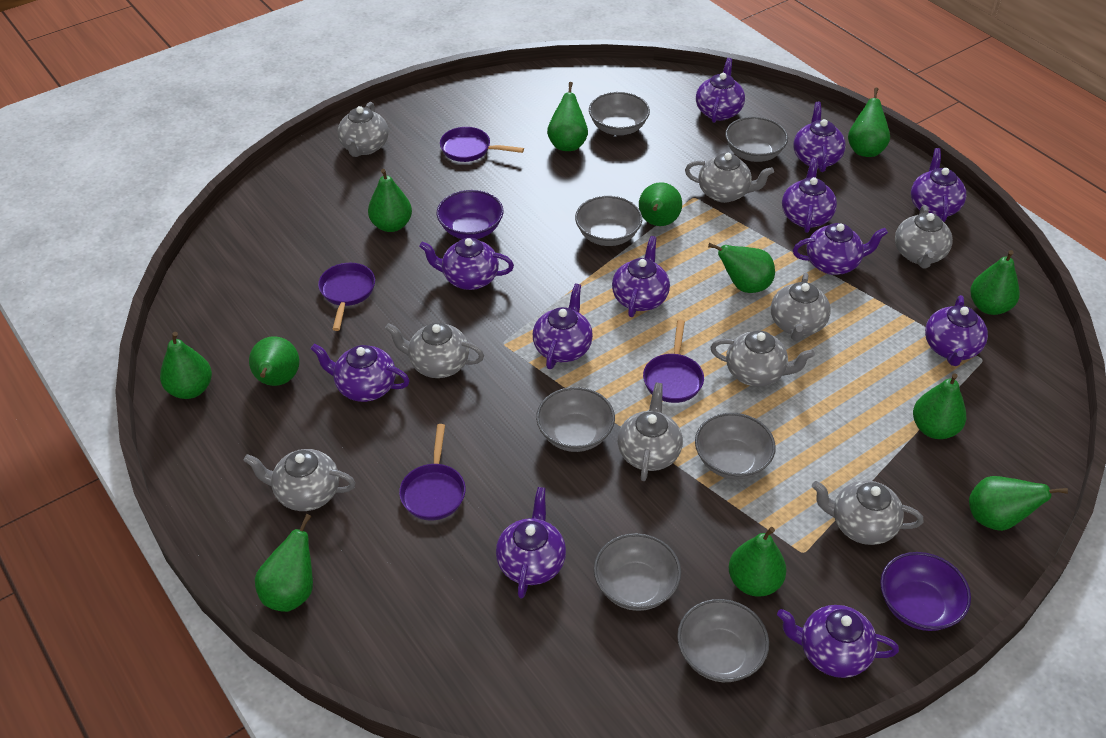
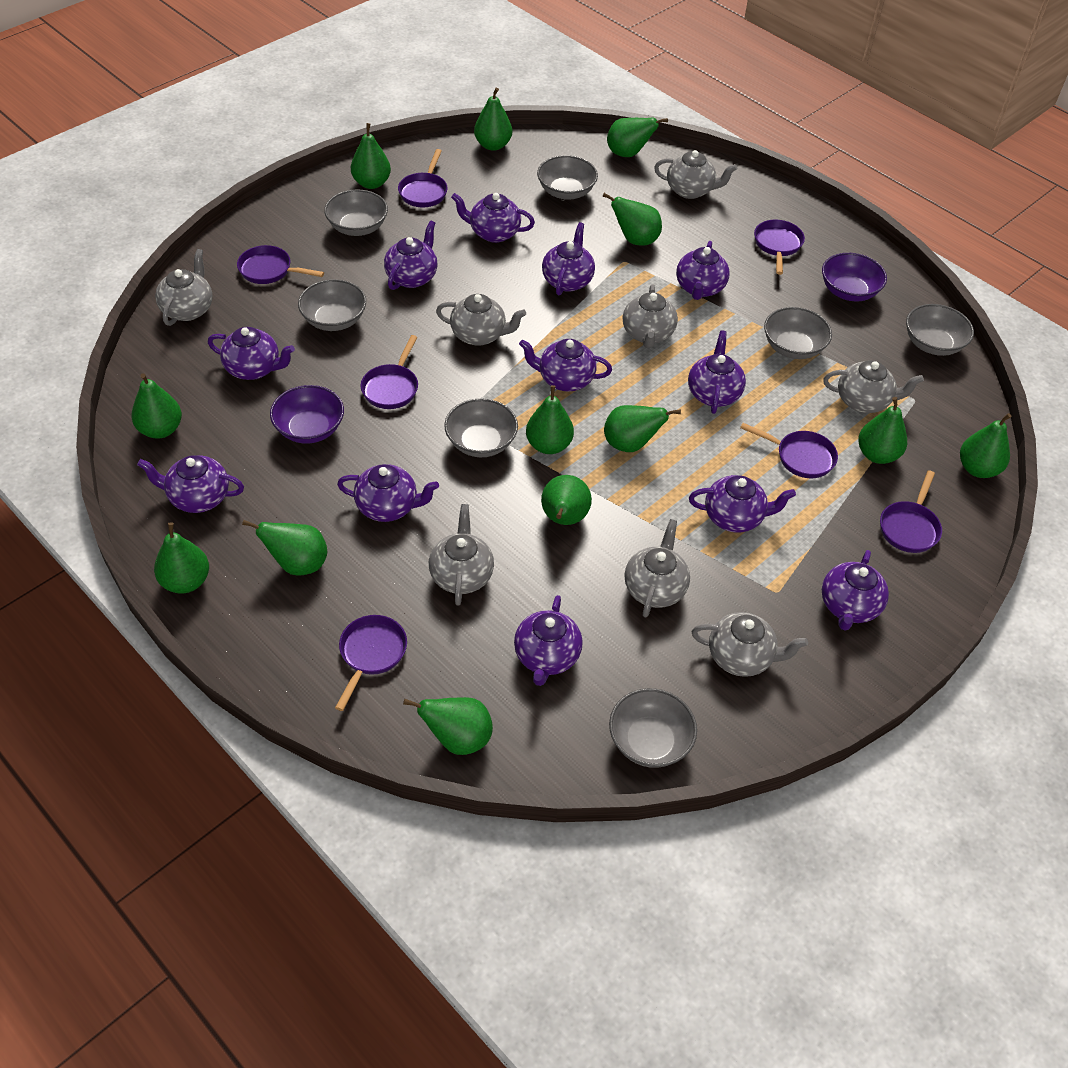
green pear: 12 -> 13
grey teapot: 9 -> 8
purple pan: 4 -> 7

